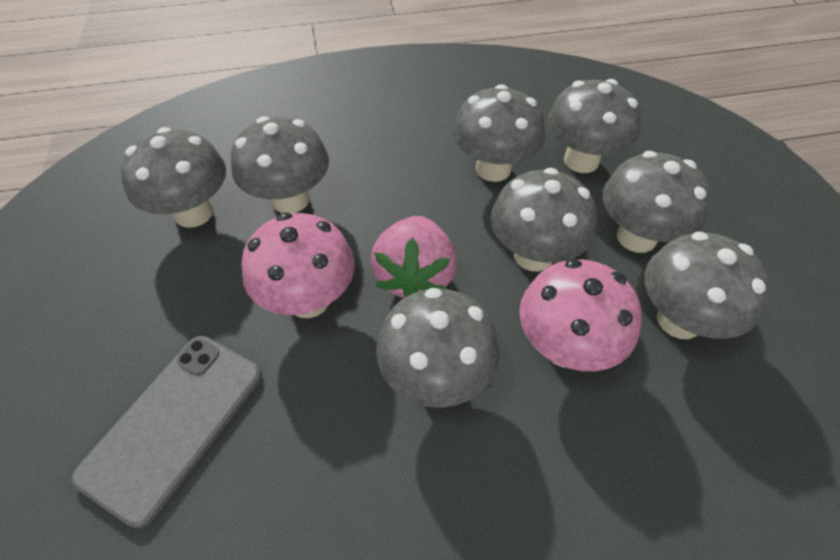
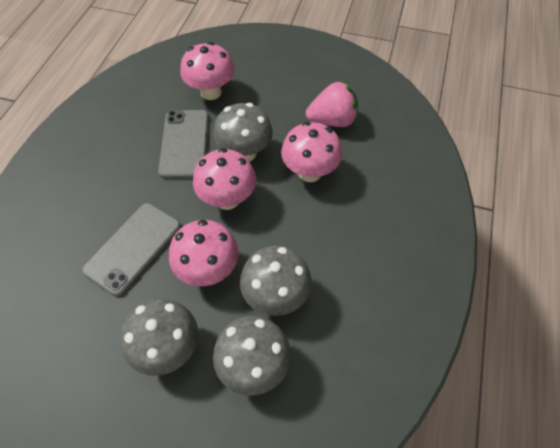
grey mushroom: 8 -> 4
grey phone: 1 -> 2
pink mushroom: 2 -> 4

